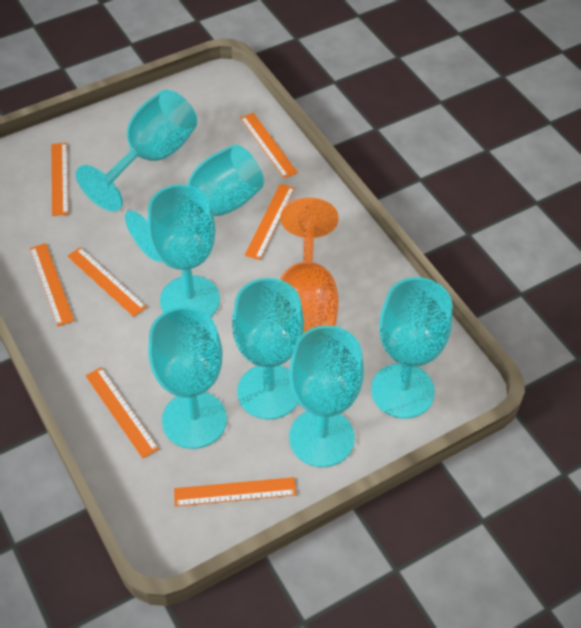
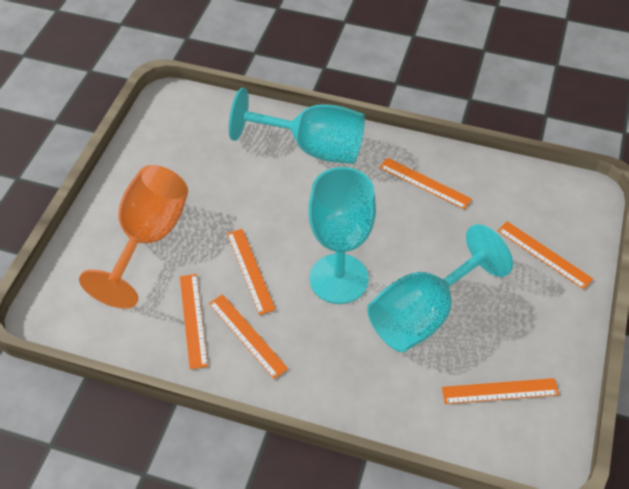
orange ruler: 7 -> 6
turquoise goblet: 7 -> 3

